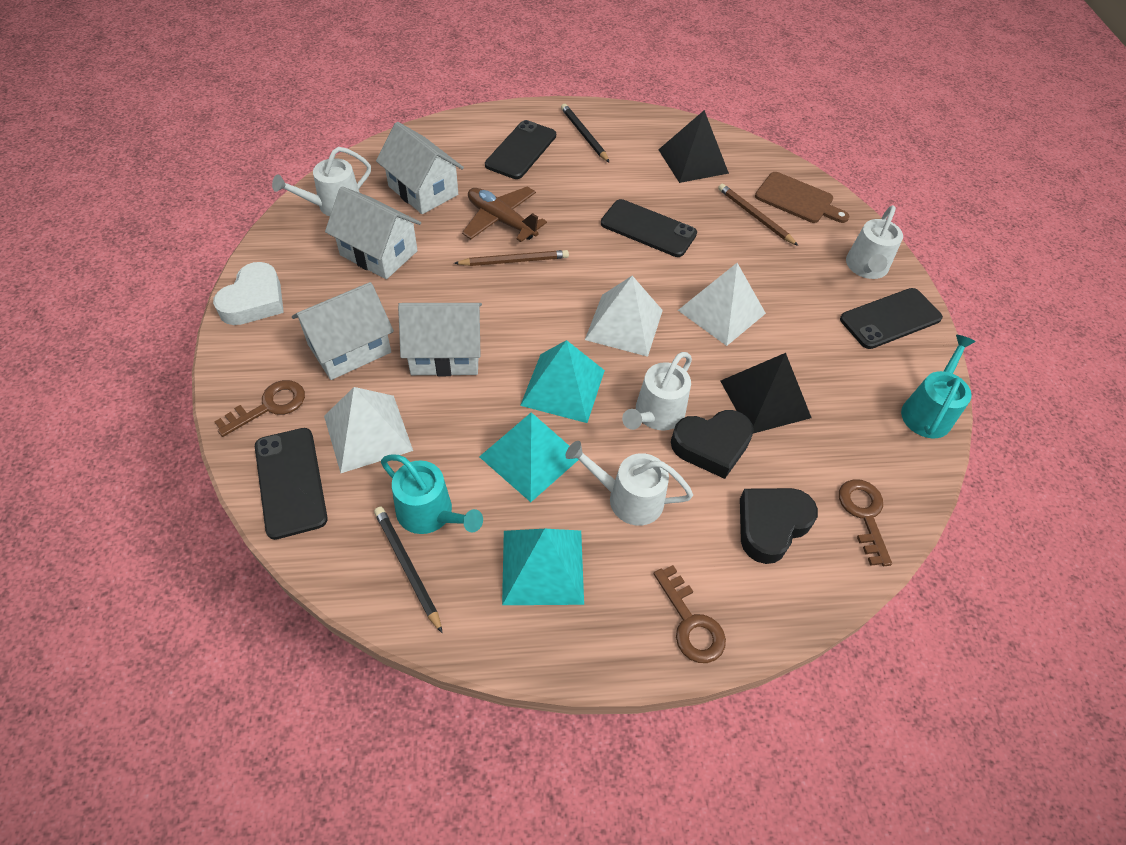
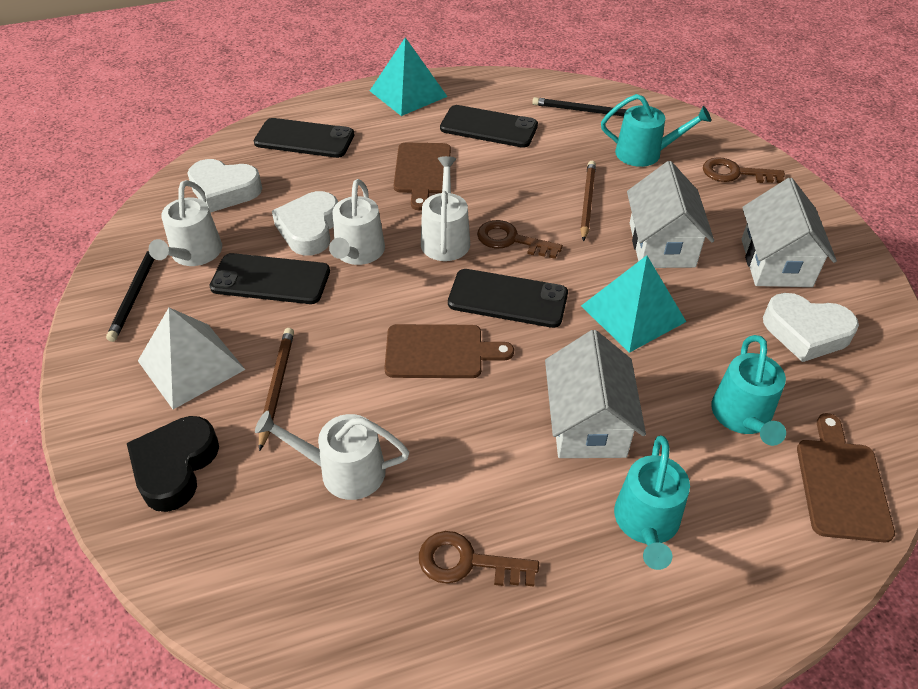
black heart: 2 -> 1
black pyramid: 2 -> 0
brown cutting board: 1 -> 3
brown plane: 1 -> 0
turquoise pyramid: 3 -> 2
turquoise watering can: 2 -> 3
white heart: 1 -> 3
white house: 4 -> 3
white pyramid: 3 -> 1

